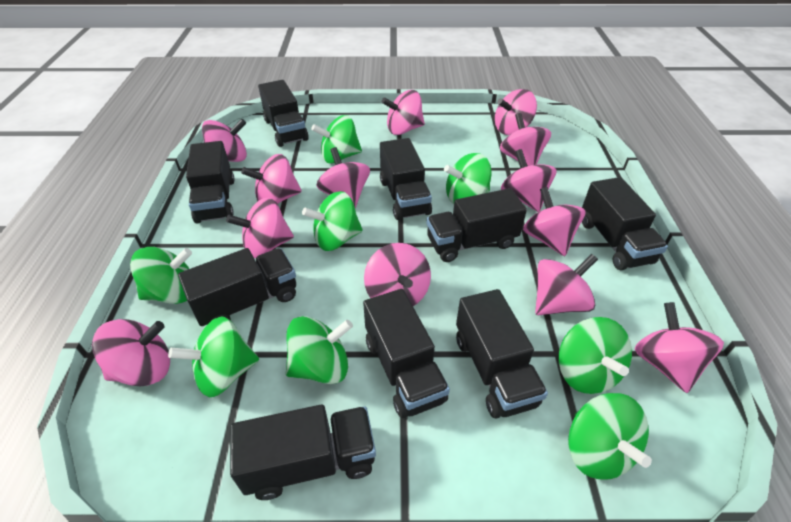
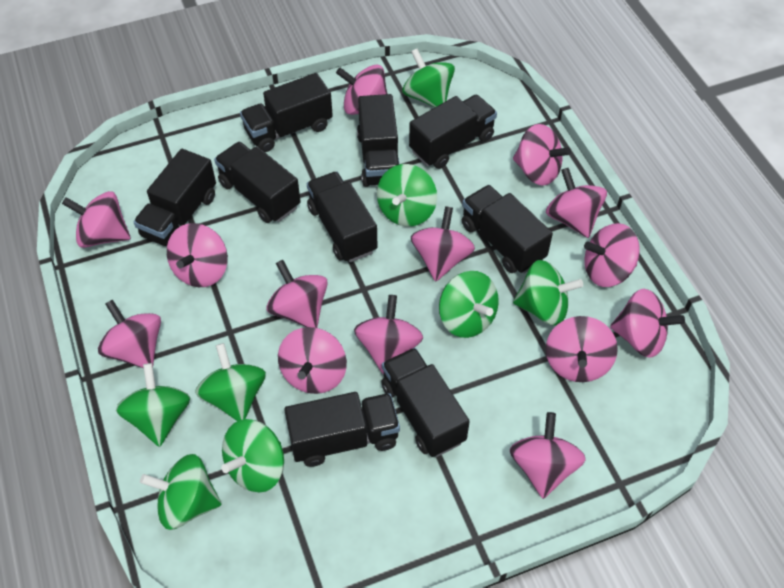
pink spinning top: 13 -> 14

